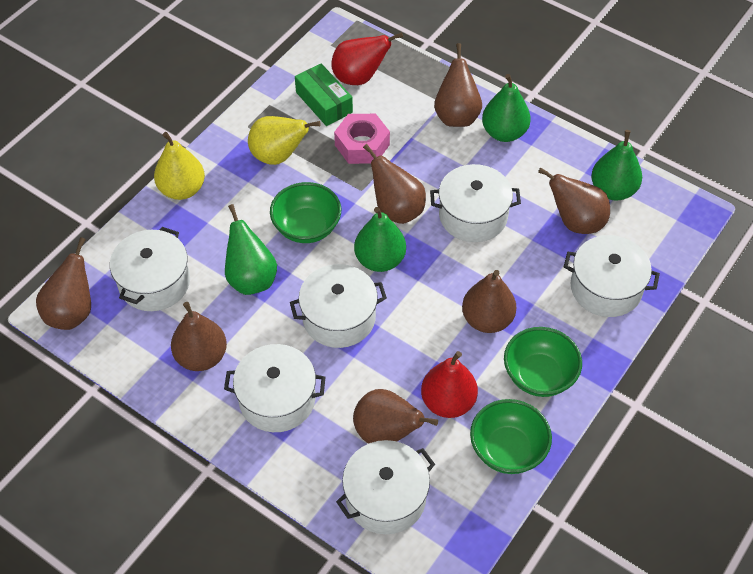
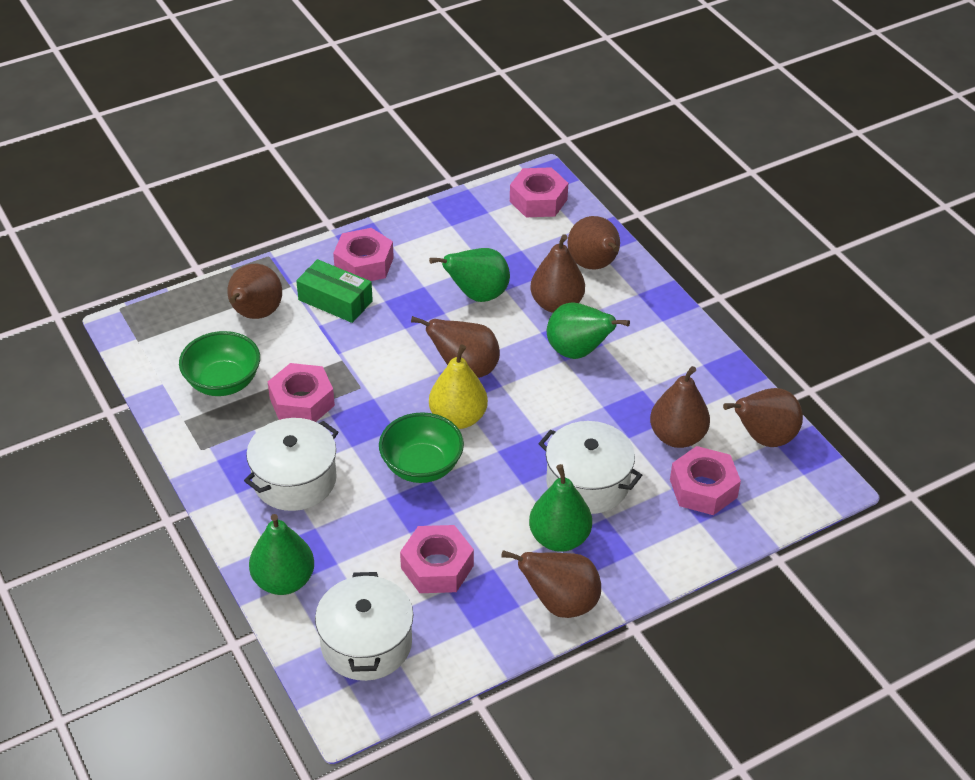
green bowl: 3 -> 2
pink nut: 1 -> 5
red pear: 2 -> 0
white pot: 6 -> 3
yellow pear: 2 -> 1

